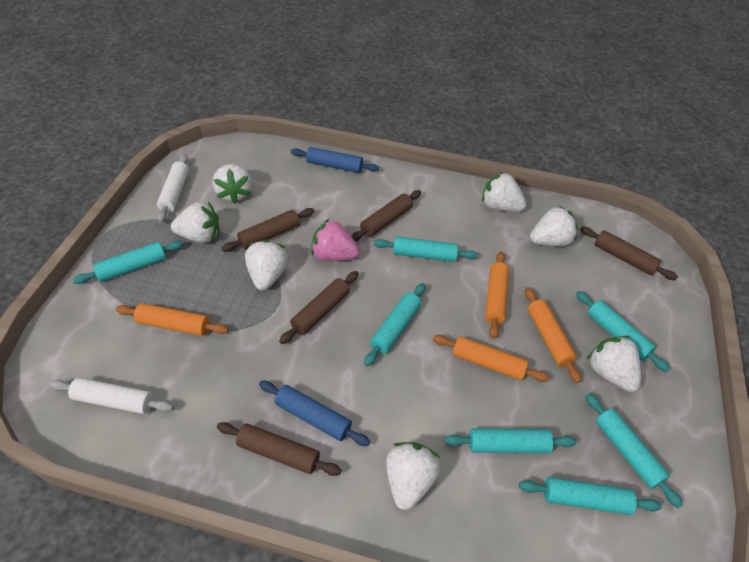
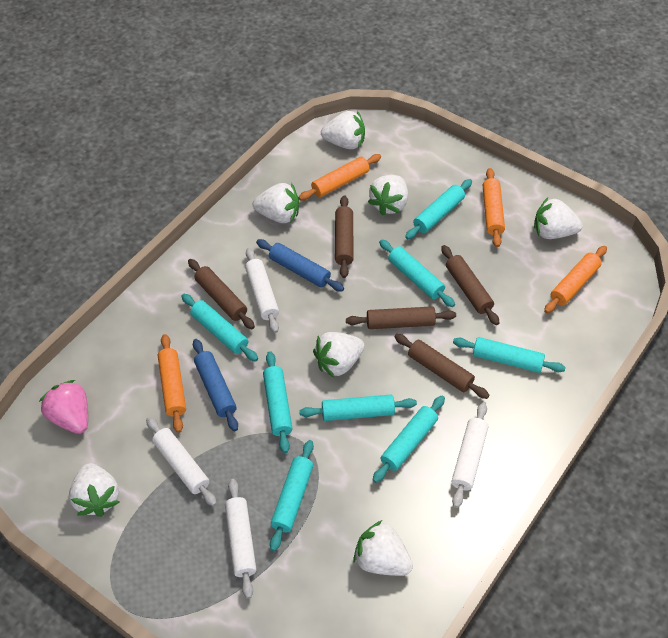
turquoise rolling pin: 7 -> 8
white rolling pin: 2 -> 4

